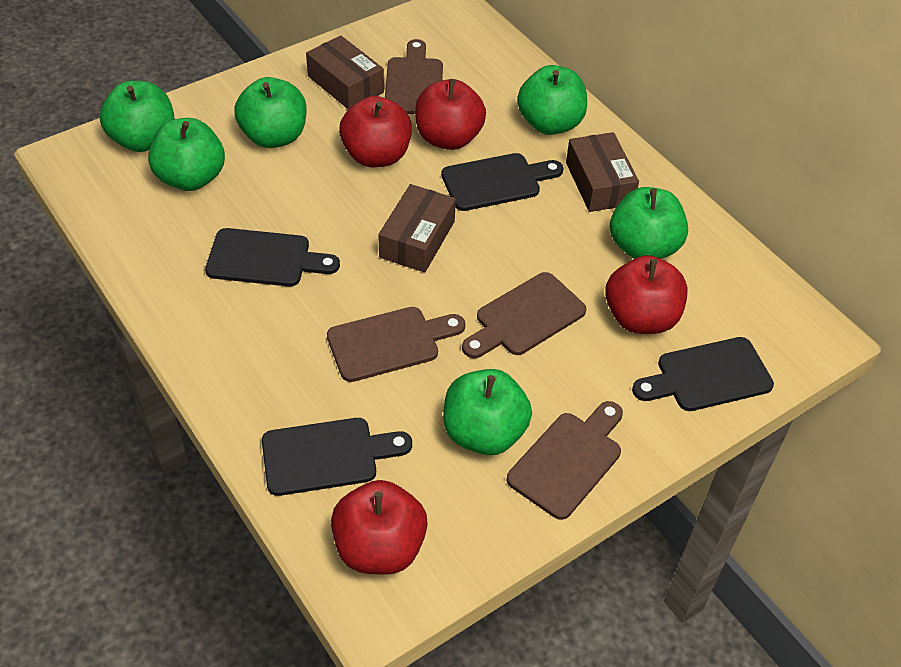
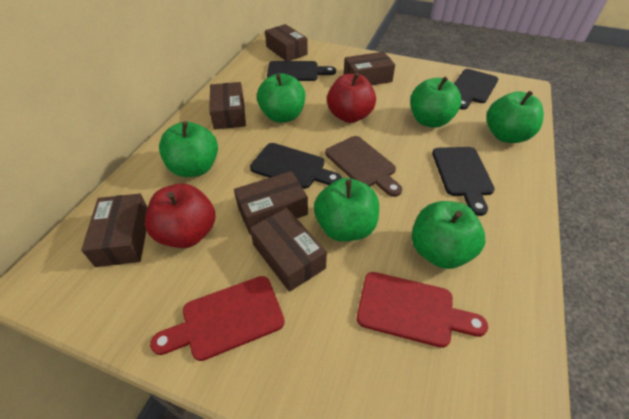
brown box: 3 -> 6
brown cutting board: 4 -> 1
red apple: 4 -> 2
red cutting board: 0 -> 2

